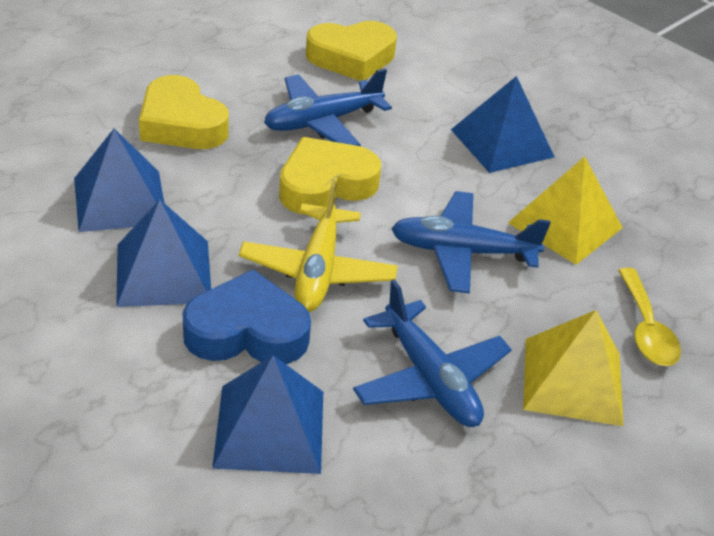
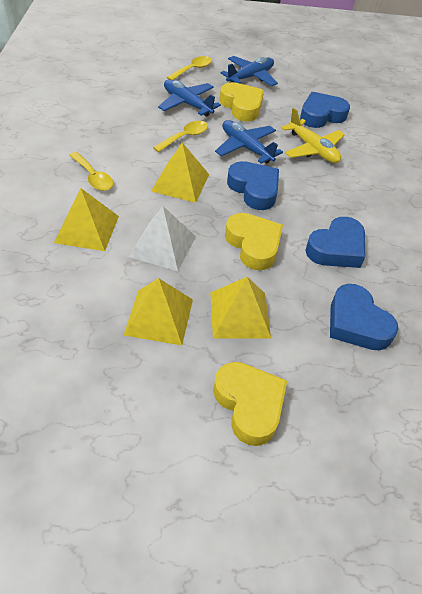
blue heart: 1 -> 4
blue pyramid: 4 -> 0
white pyramid: 0 -> 1
yellow pyramid: 2 -> 4
yellow spoon: 1 -> 3

